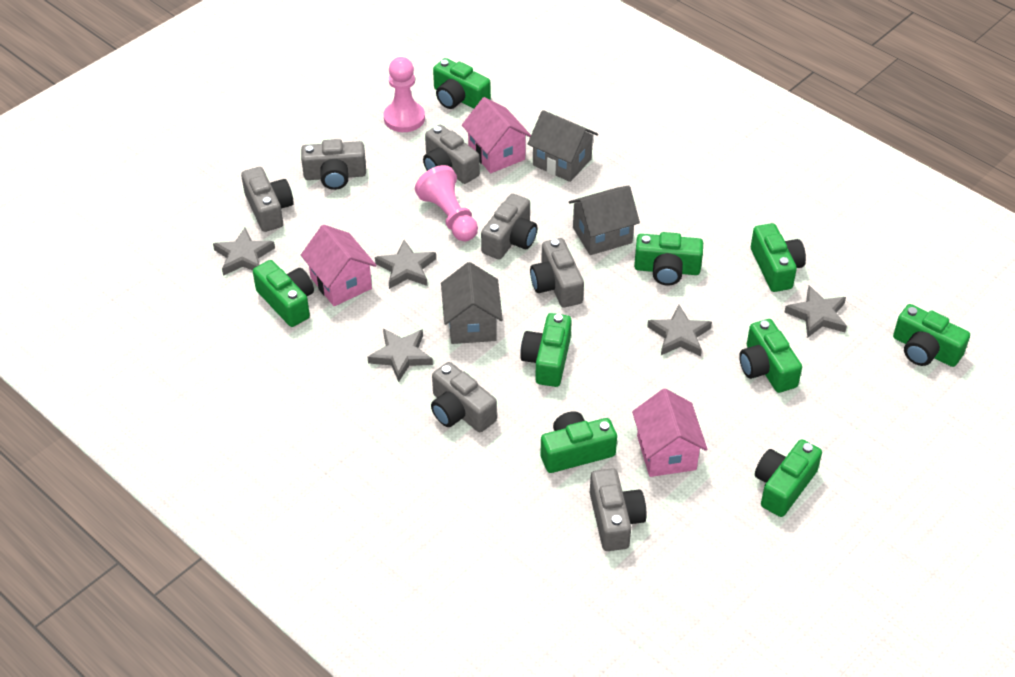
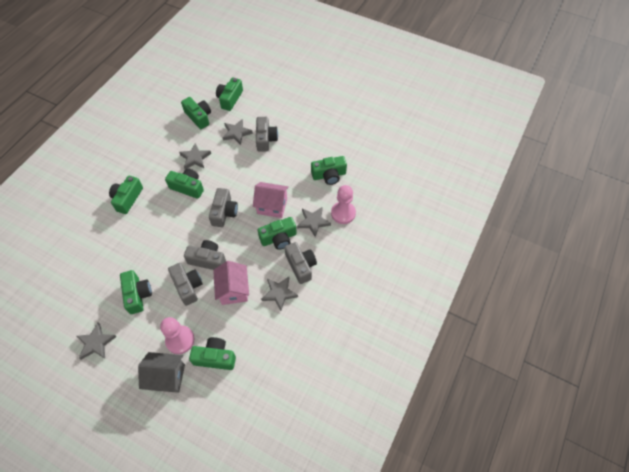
green camera: 9 -> 8
grey camera: 7 -> 5
grey house: 3 -> 1
pink house: 3 -> 2

